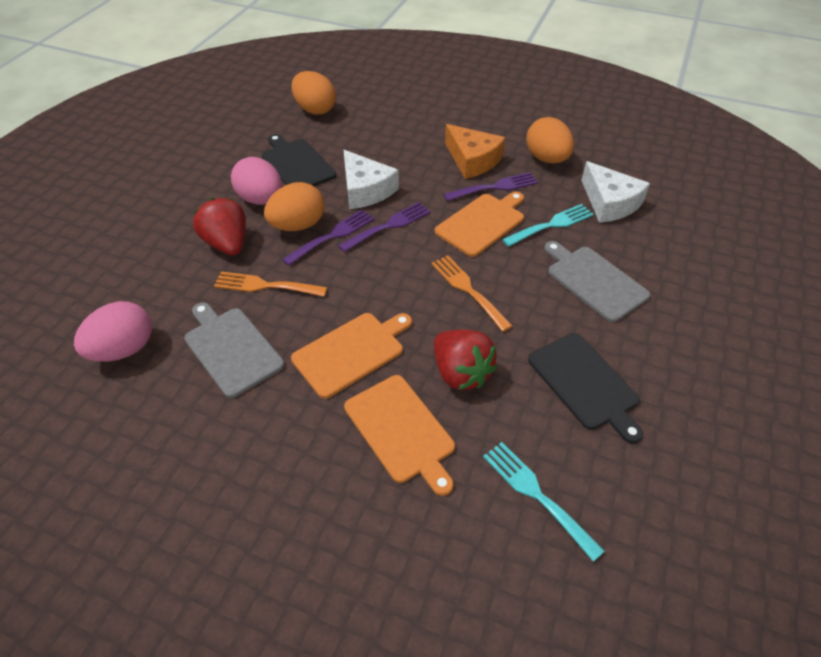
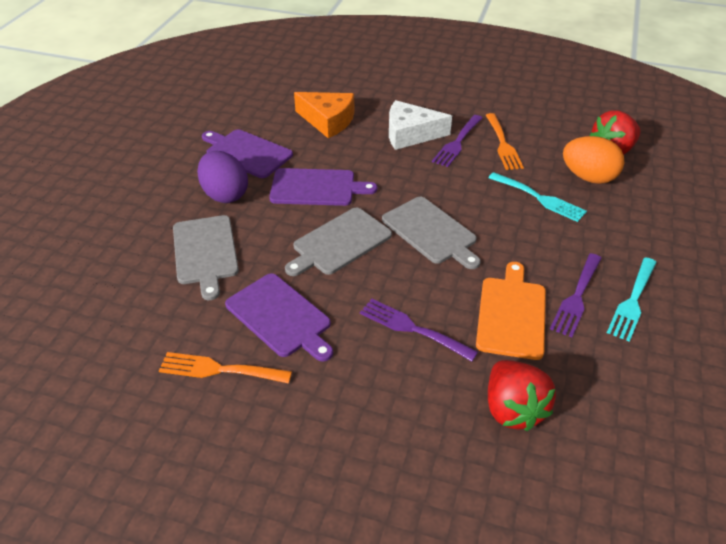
black cutting board: 2 -> 0
grey cutting board: 2 -> 3
orange cutting board: 3 -> 1
orange egg: 3 -> 1
pink egg: 2 -> 0
purple cutting board: 0 -> 3
purple egg: 0 -> 1
white cheese: 2 -> 1

